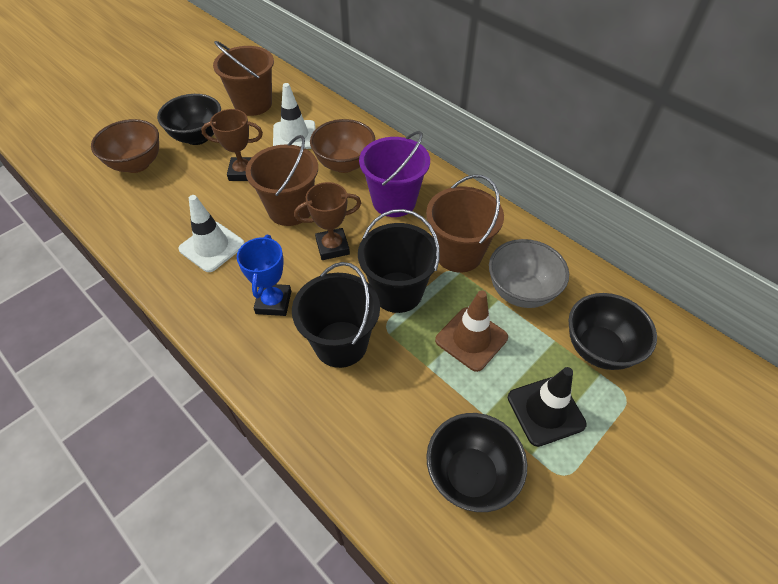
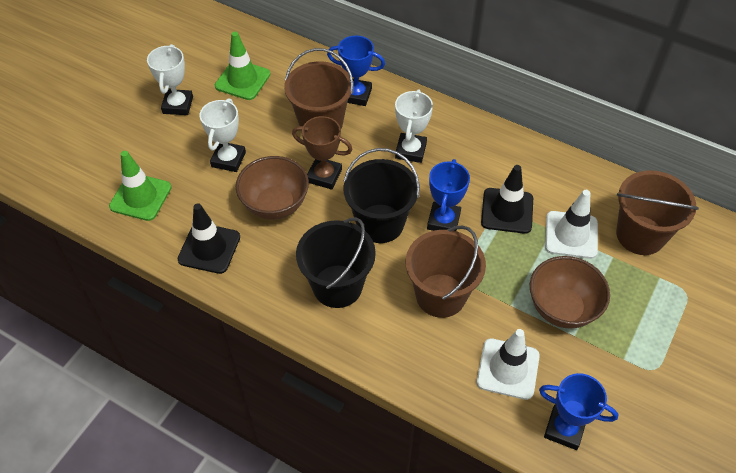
black bowl: 3 -> 0
black traffic cone: 1 -> 2
blue trophy: 1 -> 3
brown traffic cone: 1 -> 0
brown trophy: 2 -> 1
green traffic cone: 0 -> 2
grey bowl: 1 -> 0
purple bucket: 1 -> 0
white trophy: 0 -> 3

